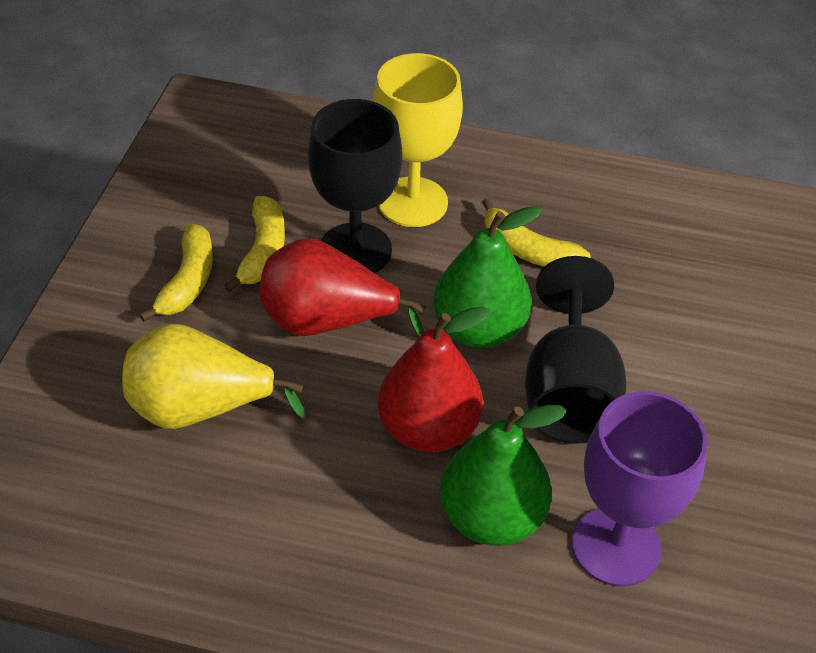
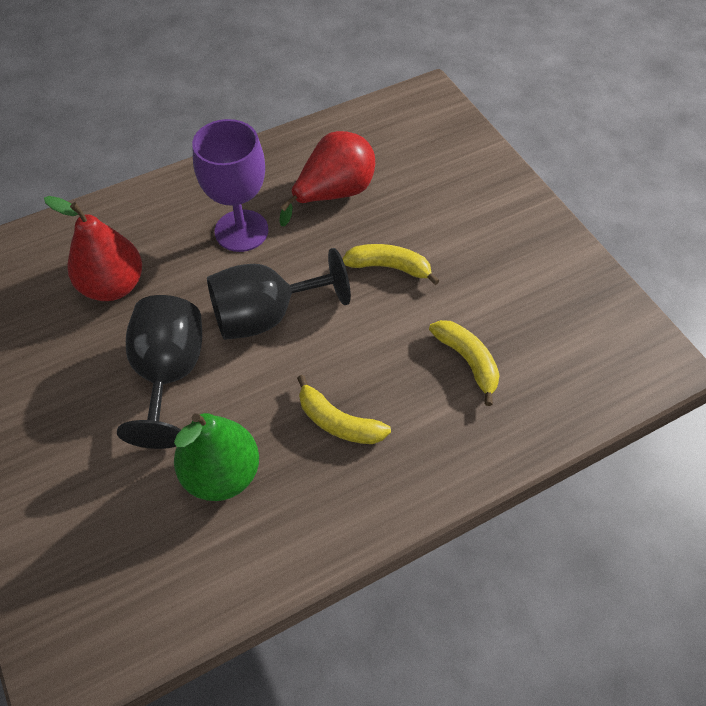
green pear: 2 -> 1
yellow goblet: 1 -> 0
yellow pear: 1 -> 0

